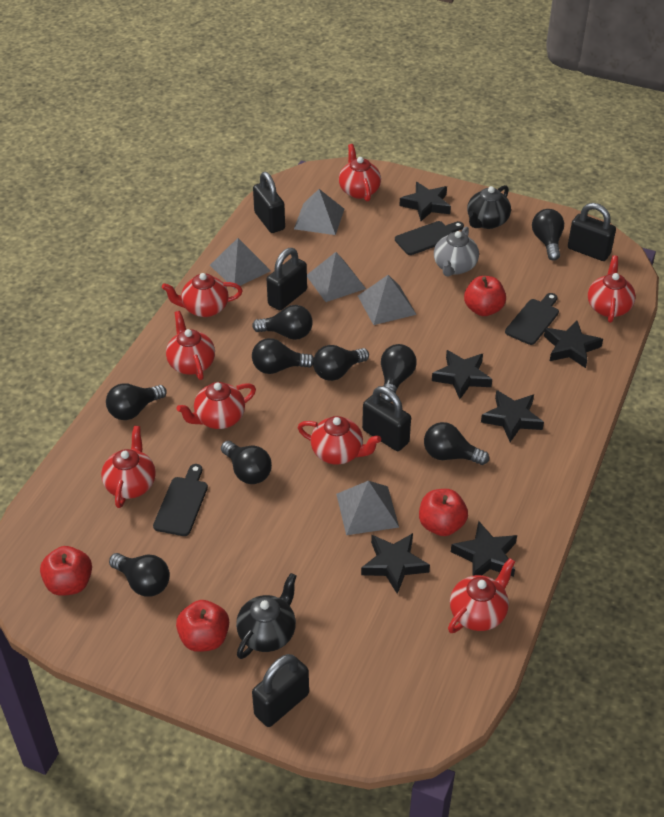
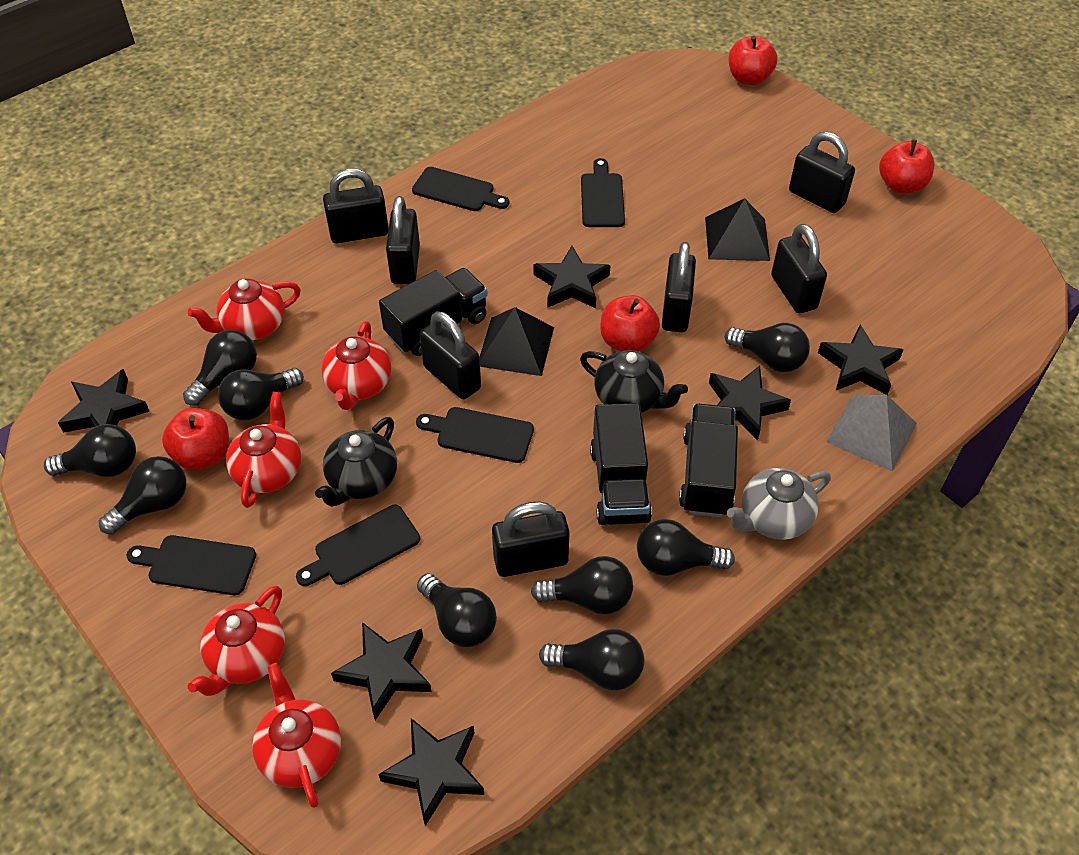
black cutting board: 3 -> 5
black padlock: 5 -> 7
black pyramid: 0 -> 2
black truck: 0 -> 3
grey pyramid: 5 -> 1
red teapot: 8 -> 5

